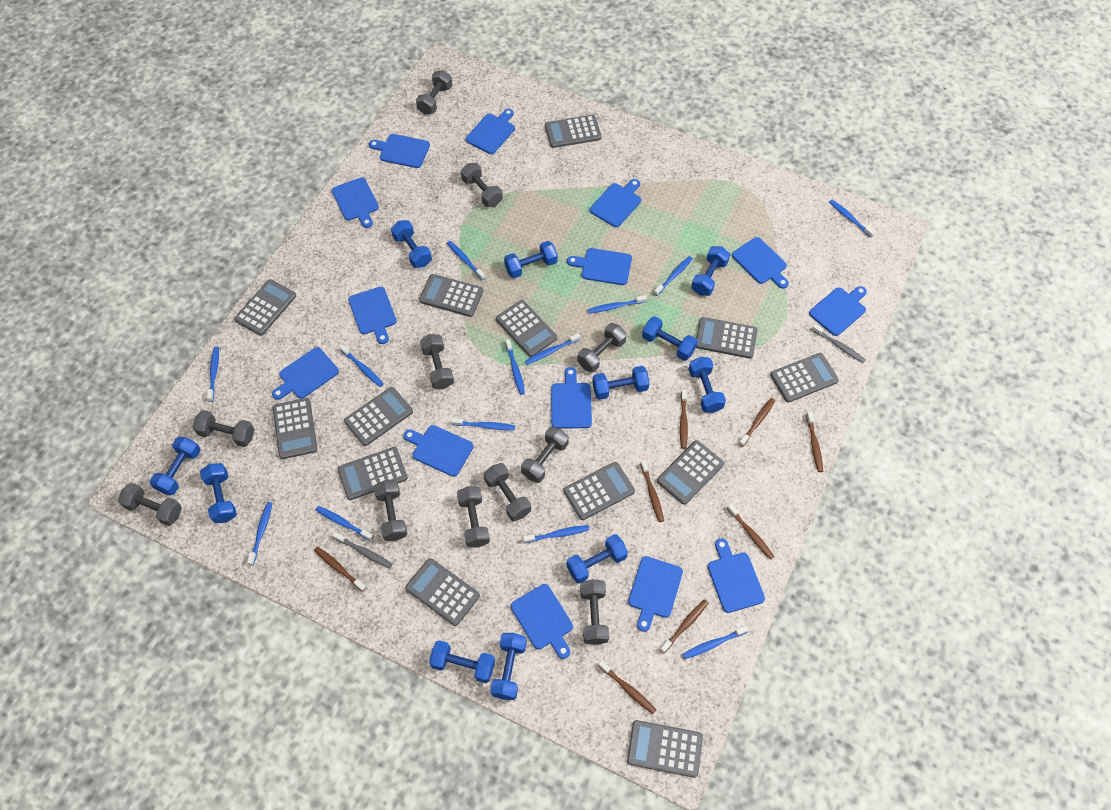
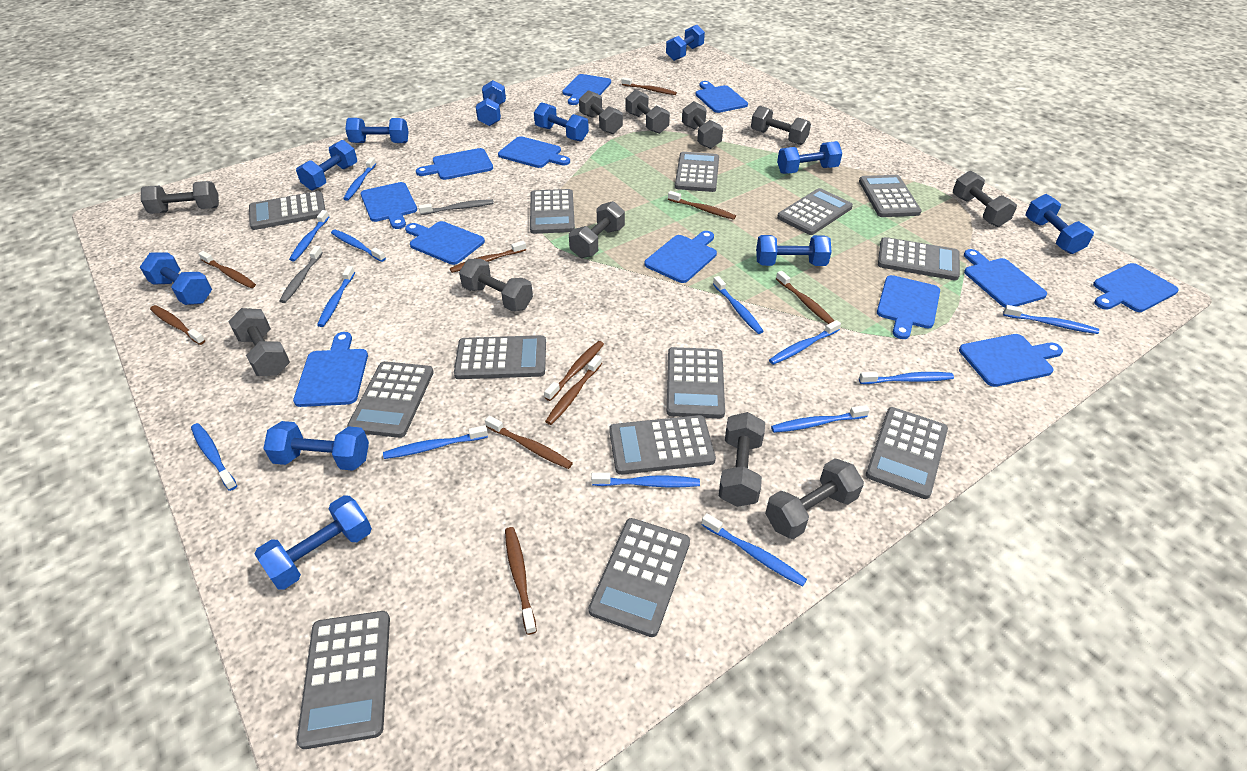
blue cutting board: 14 -> 12
brown toothbrush: 8 -> 10

